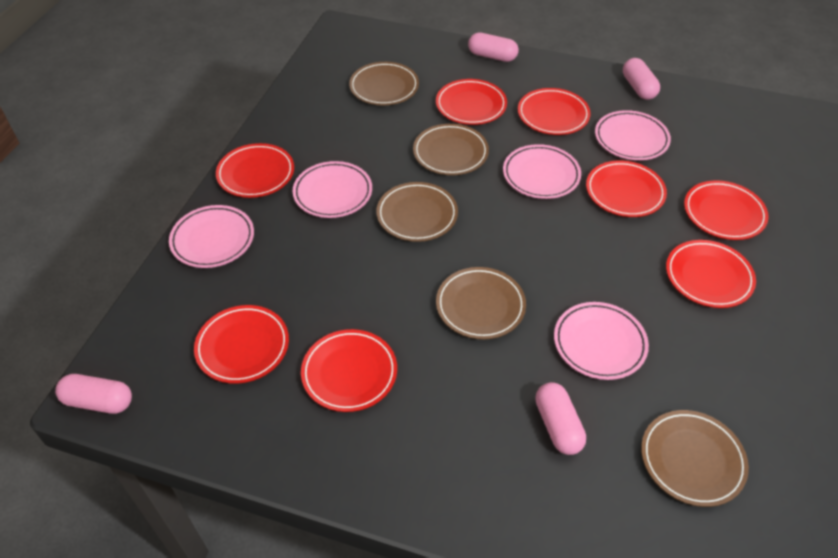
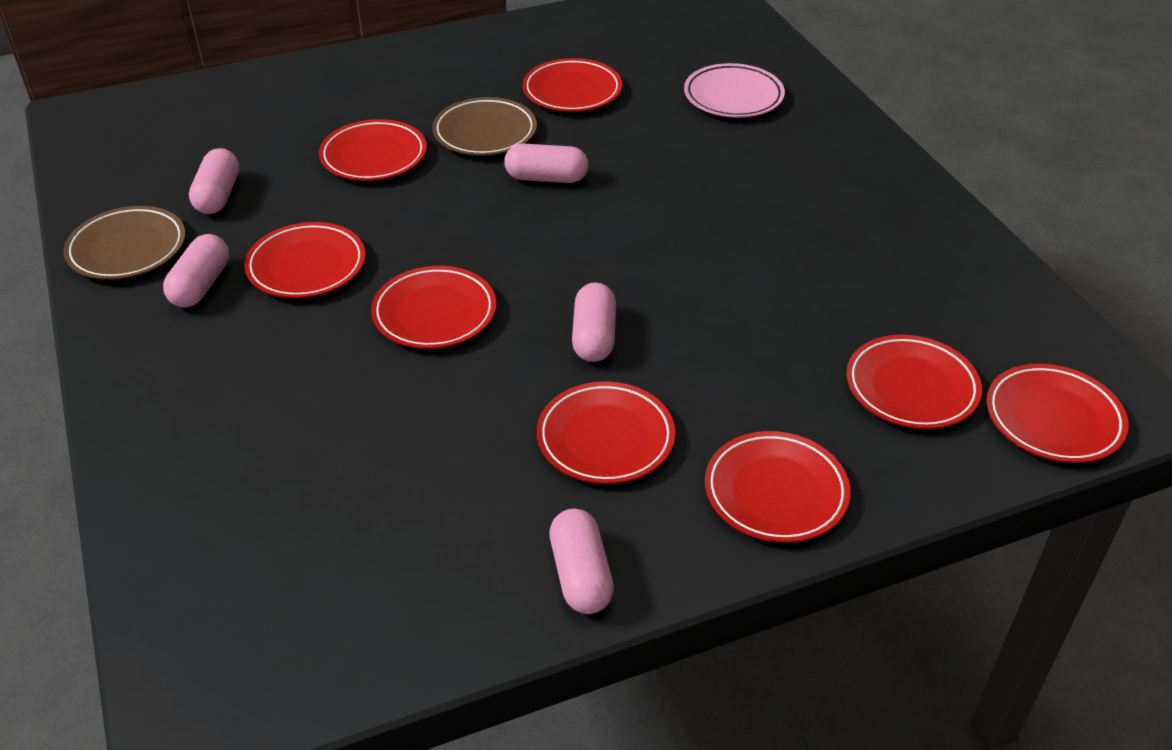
brown plate: 5 -> 2
pink capsule: 4 -> 5
pink plate: 5 -> 1

